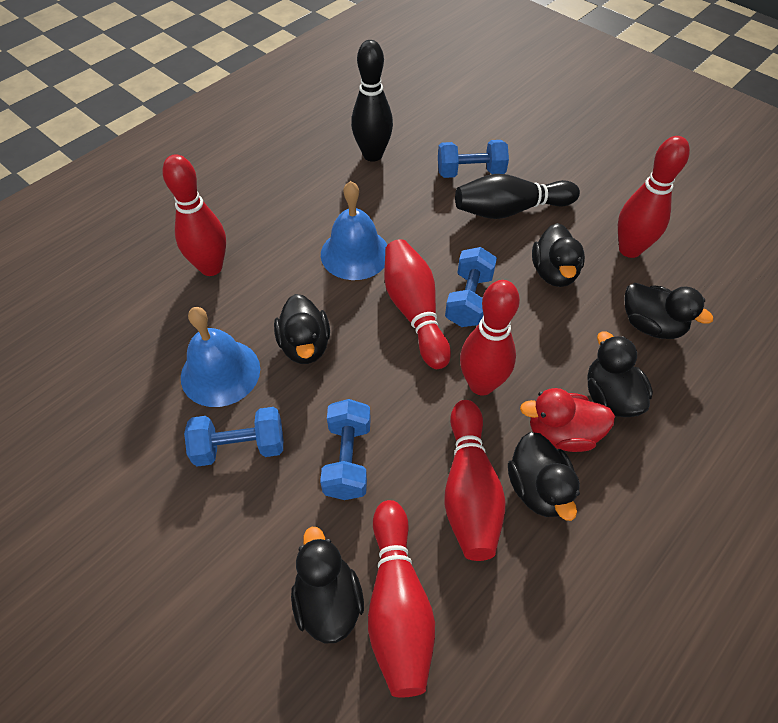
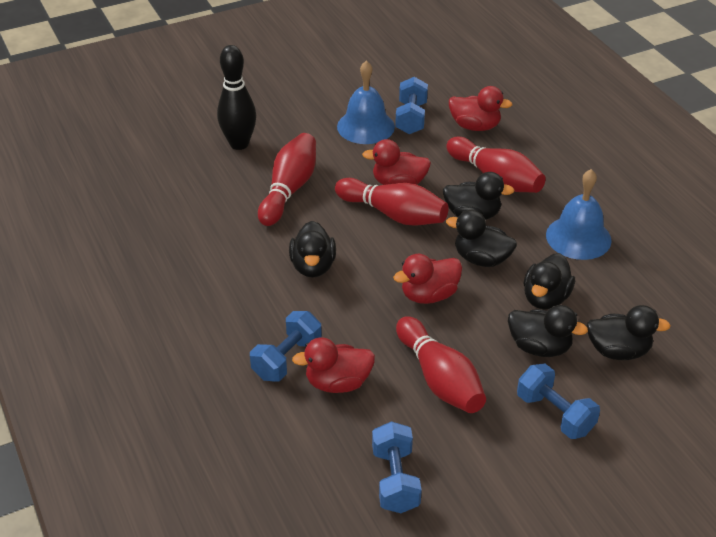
black bowling pin: 2 -> 1
red bowling pin: 6 -> 4
red duck: 1 -> 4

